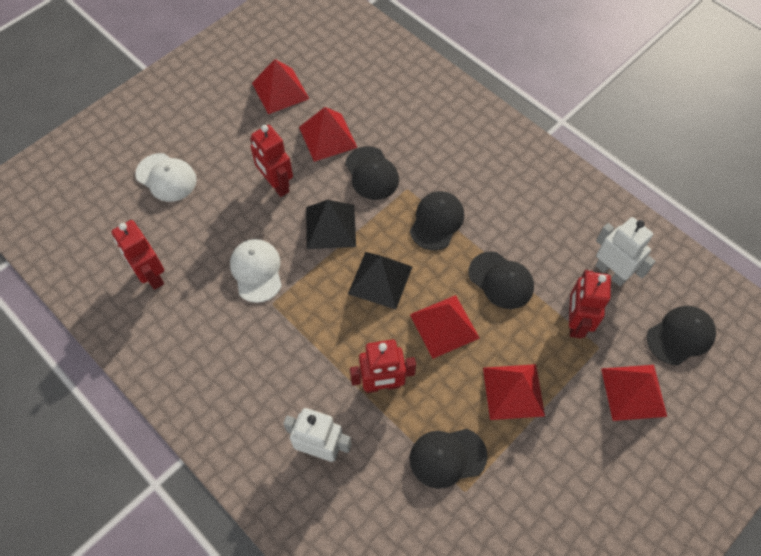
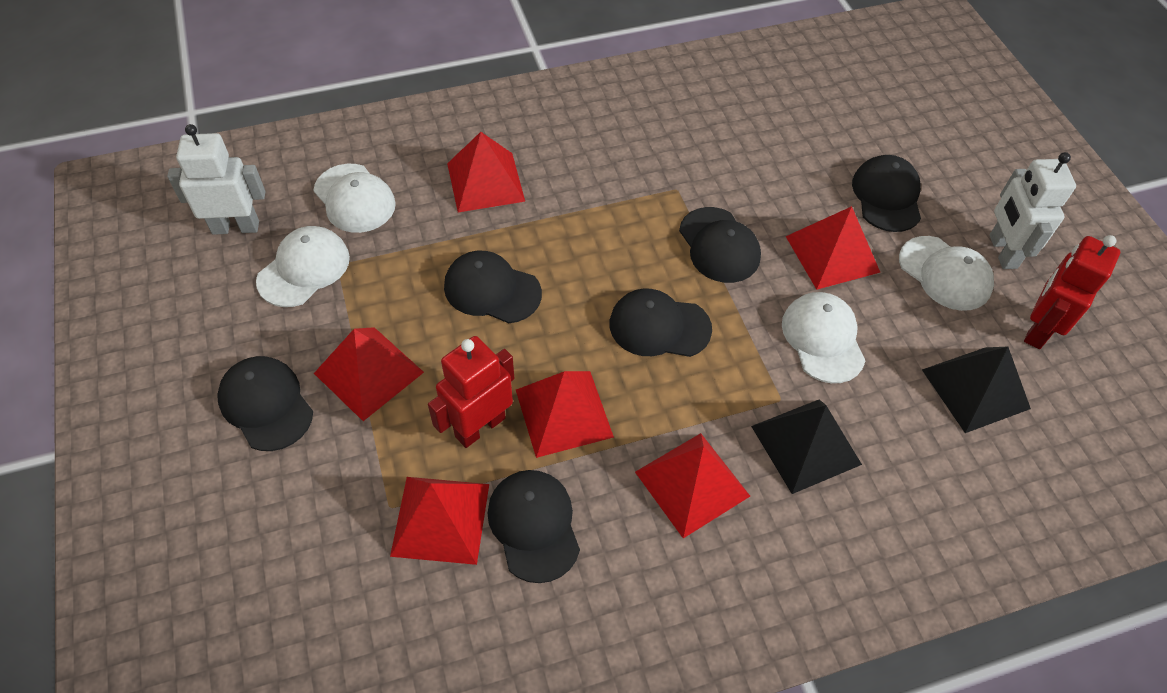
black cap: 5 -> 6
red pyramid: 5 -> 6
red robot: 4 -> 2
white cap: 2 -> 4

